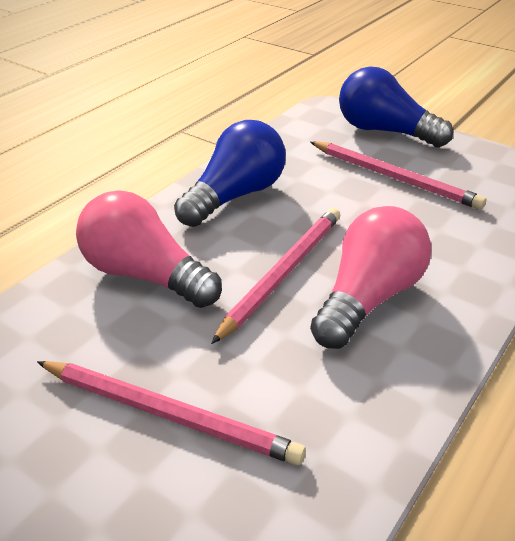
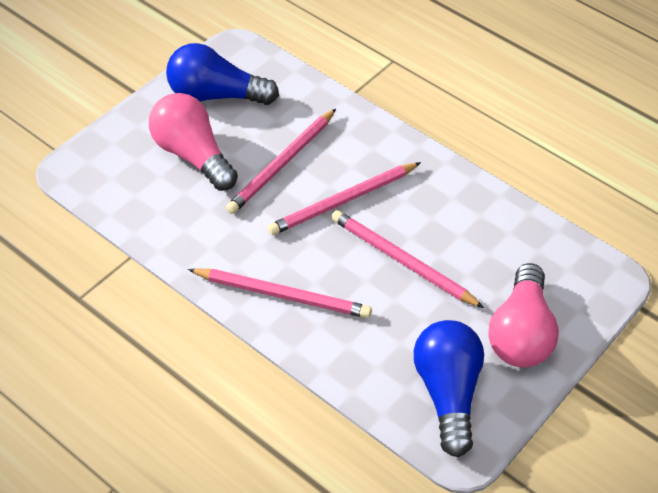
pink pencil: 3 -> 4

